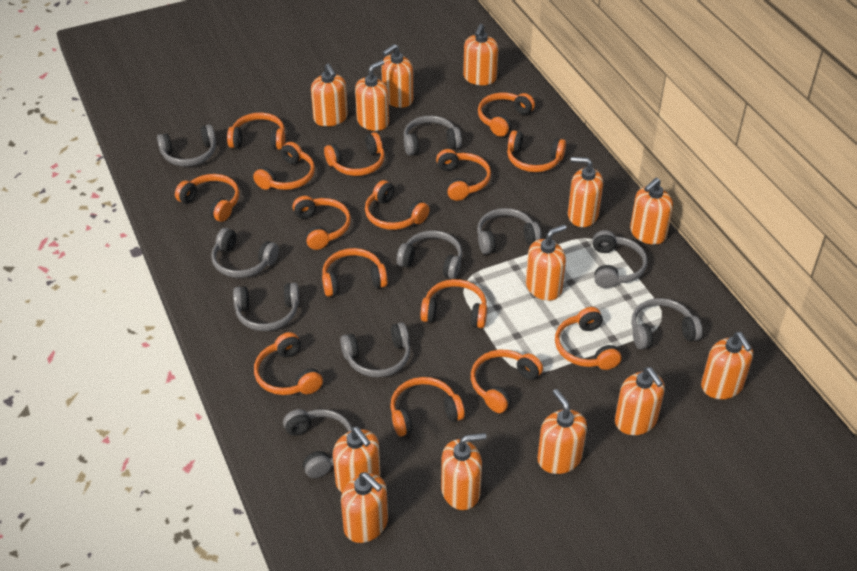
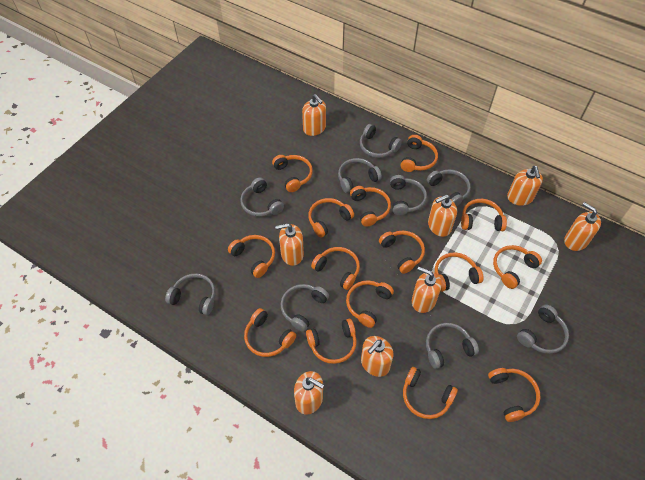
grey headphones: 10 -> 9
orange soap dispenser: 13 -> 8

